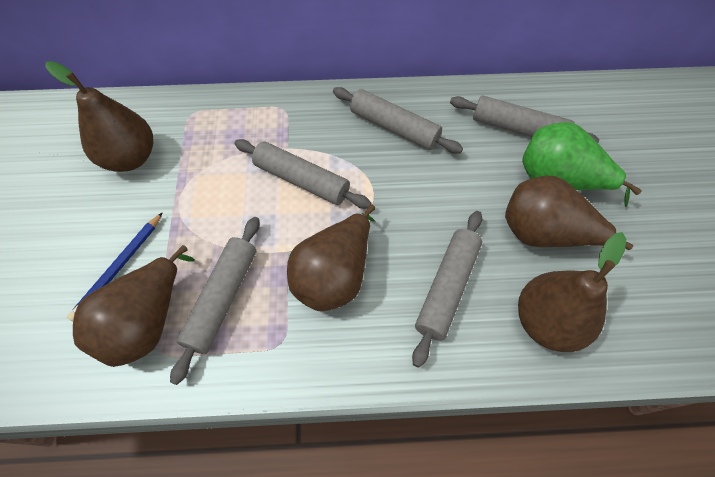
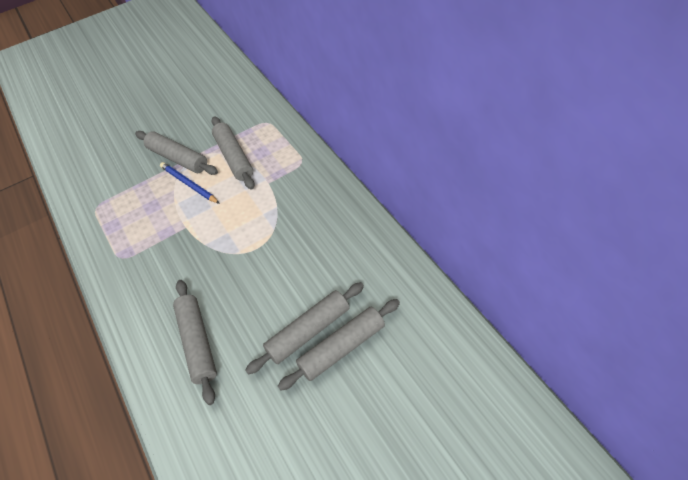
brown pear: 5 -> 0
green pear: 1 -> 0

